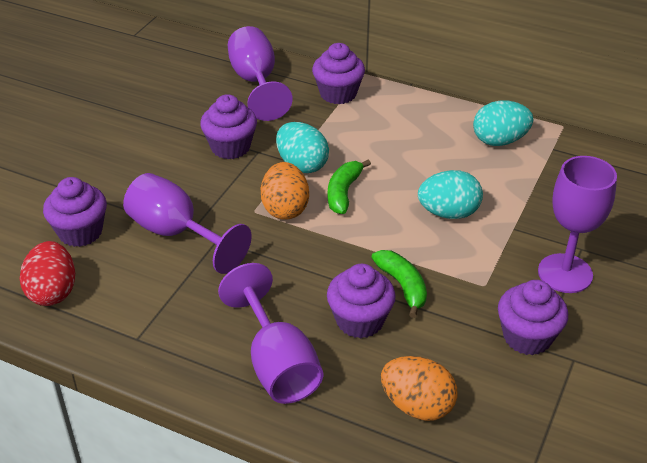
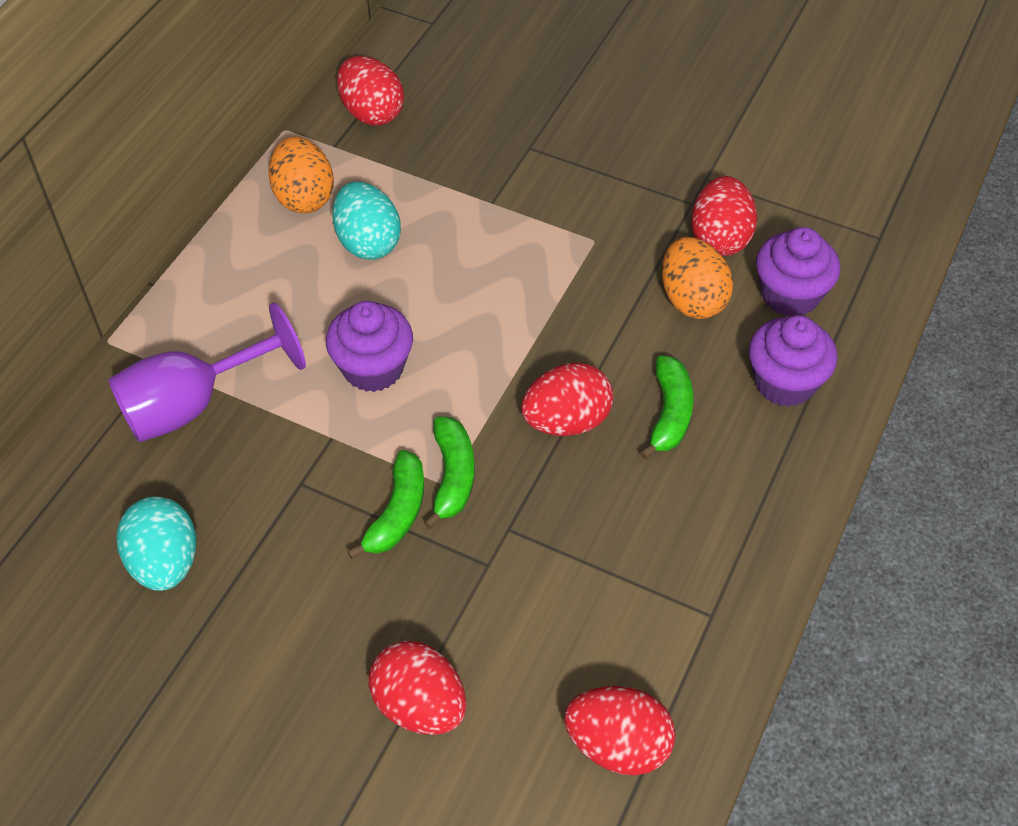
green banana: 2 -> 3
purple cupcake: 5 -> 3
purple goblet: 4 -> 1
red egg: 1 -> 5
turquoise egg: 3 -> 2

